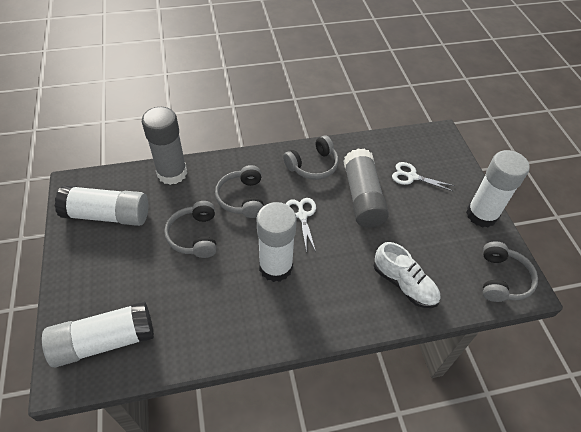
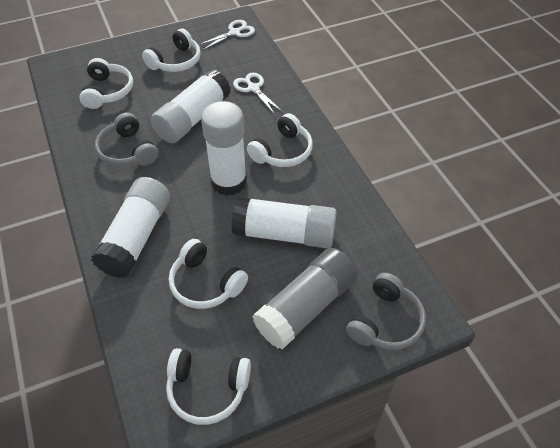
grey glue stick: 2 -> 1
grey headphones: 4 -> 2
white headphones: 0 -> 5
white shoe: 1 -> 0

